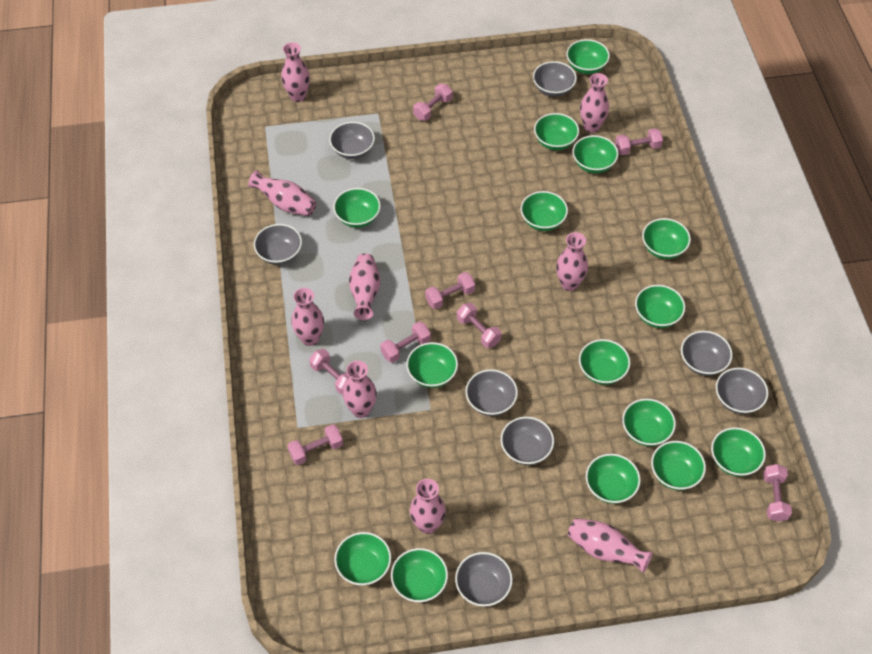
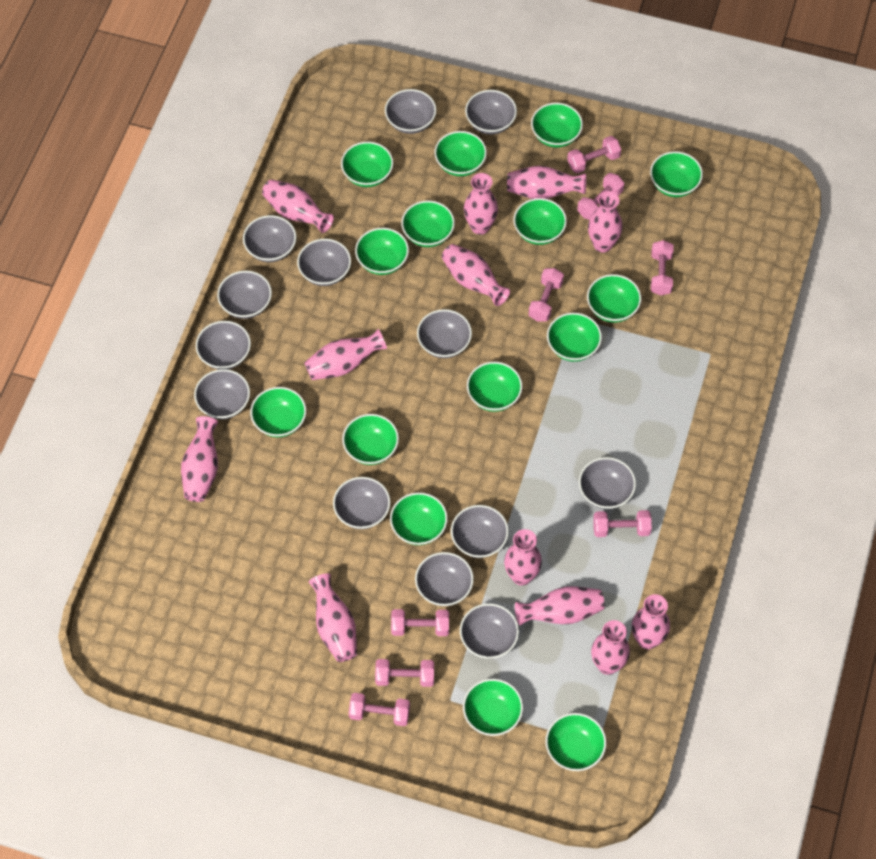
grey bowl: 8 -> 13
pink vase: 9 -> 12

